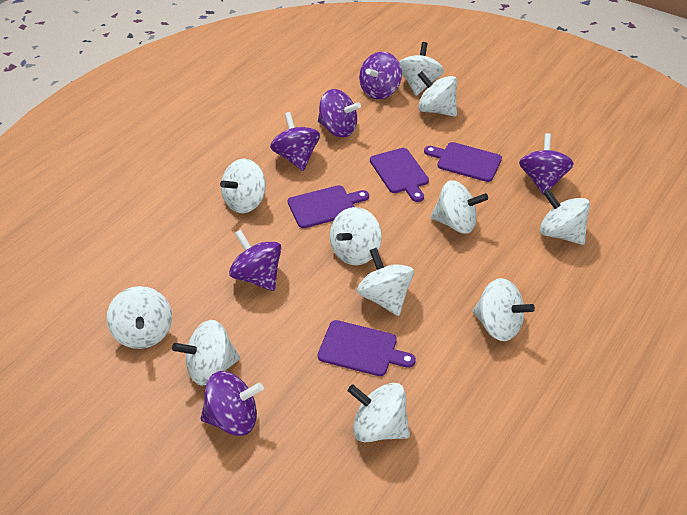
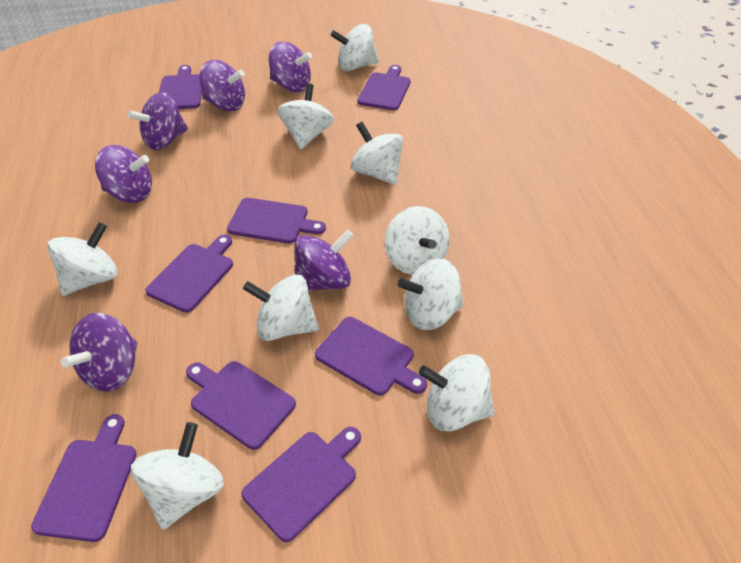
purple cutting board: 4 -> 8
white spinning top: 11 -> 9

